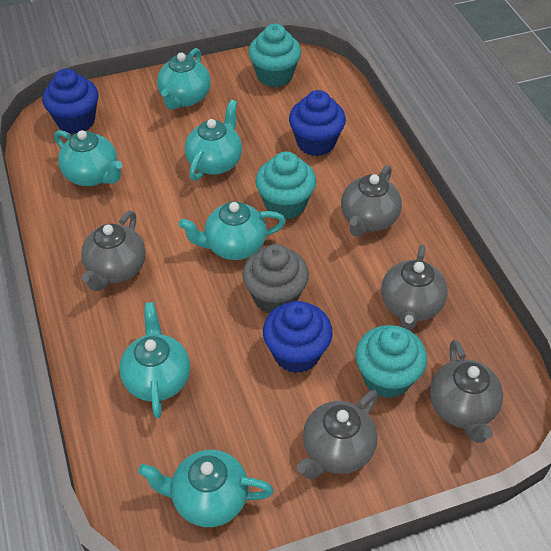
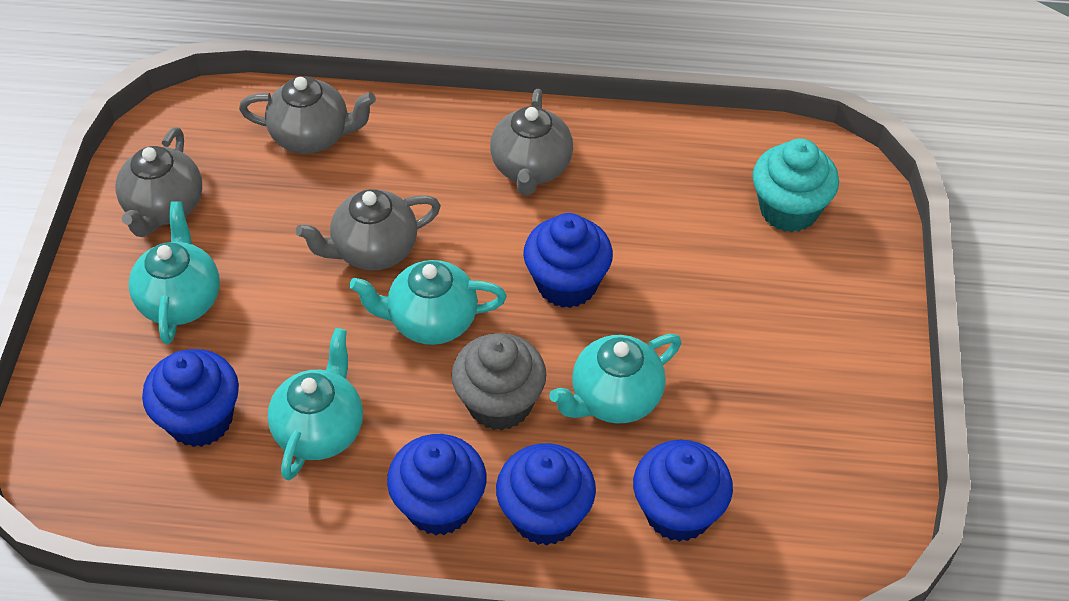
blue cupcake: 3 -> 5
grey teapot: 5 -> 4
turquoise cupcake: 3 -> 1
turquoise teapot: 6 -> 4

